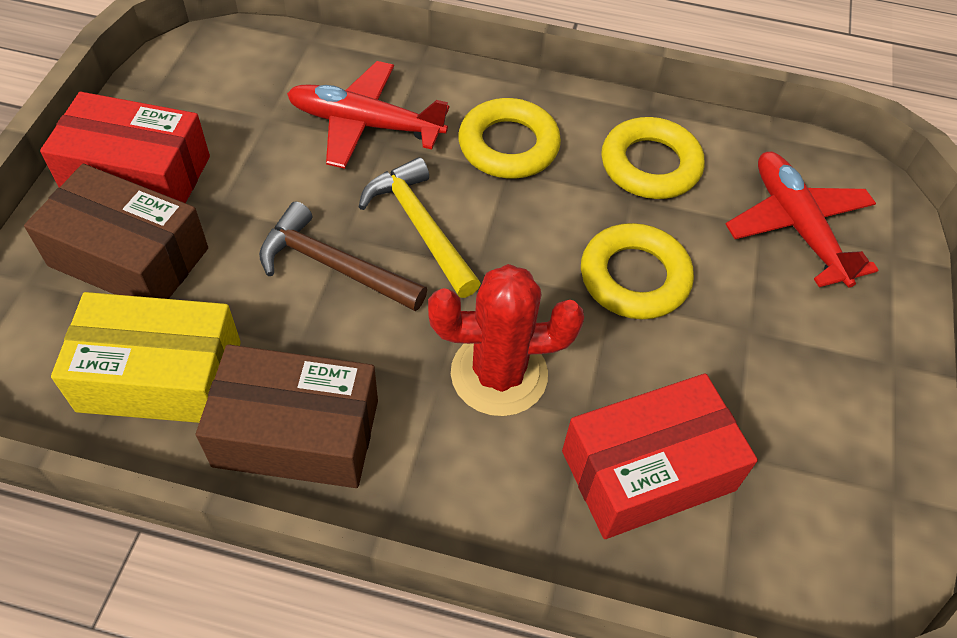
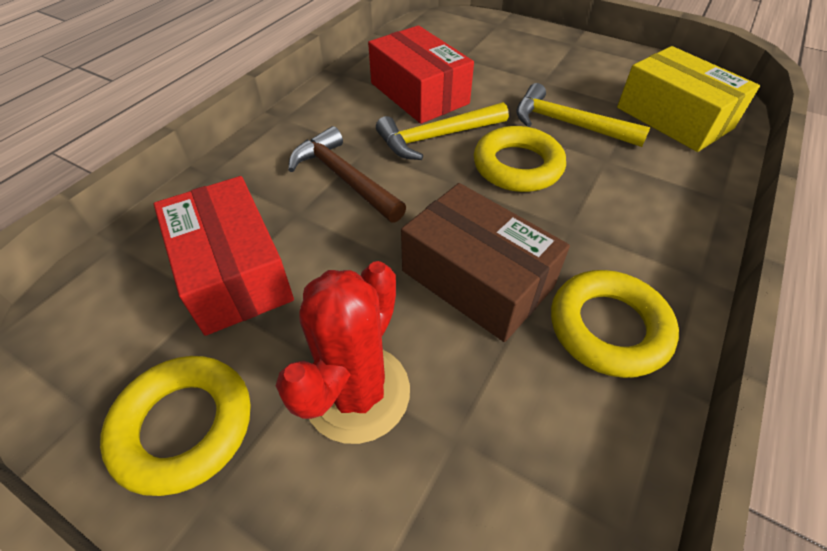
brown box: 2 -> 1
red plane: 2 -> 0
yellow hammer: 1 -> 2

